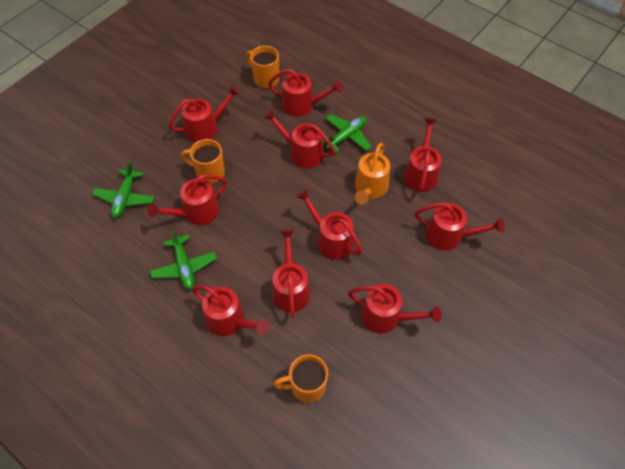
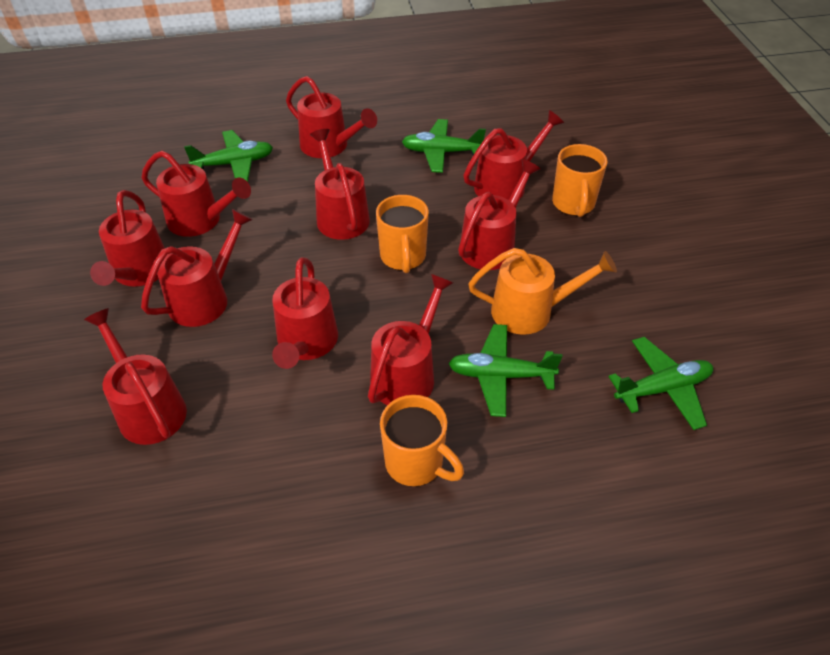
green plane: 3 -> 4

